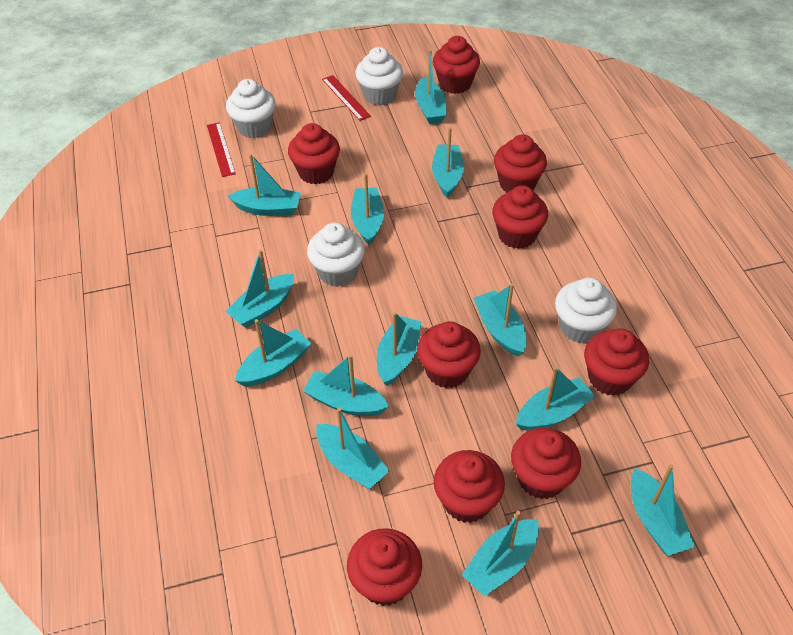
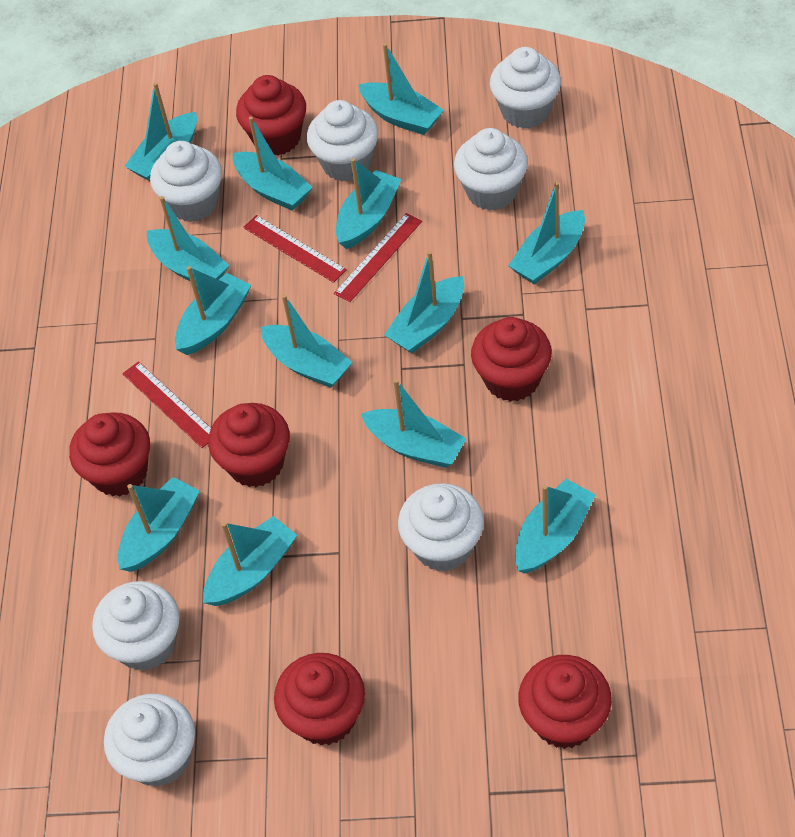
red cupcake: 9 -> 6
red ruler: 2 -> 3
white cupcake: 4 -> 7

